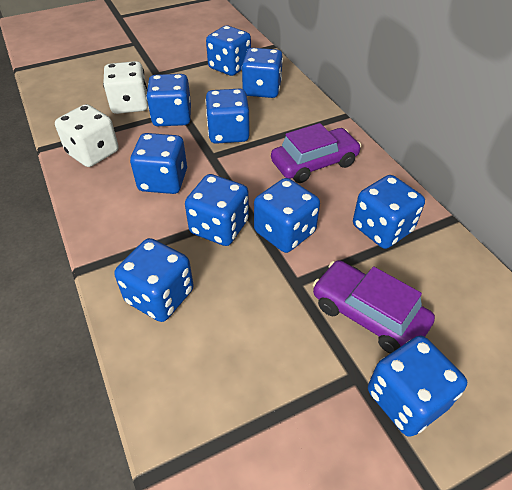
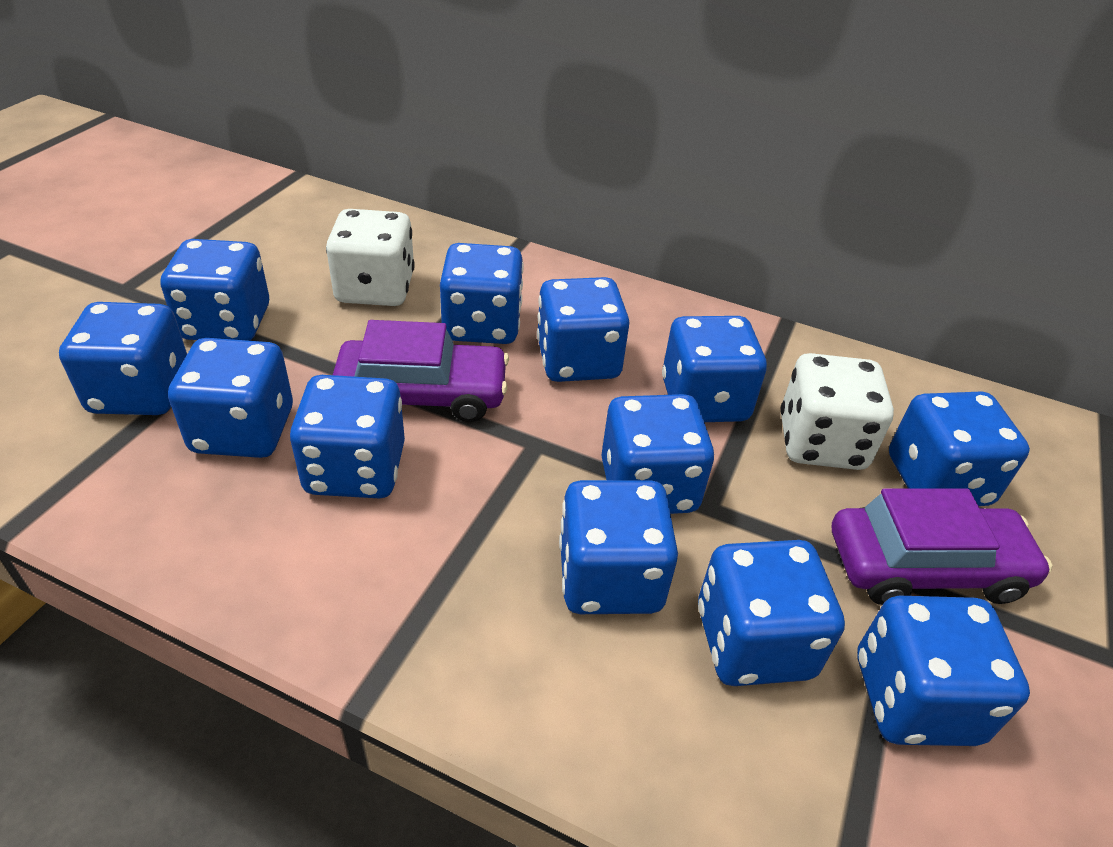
blue dice: 10 -> 12

